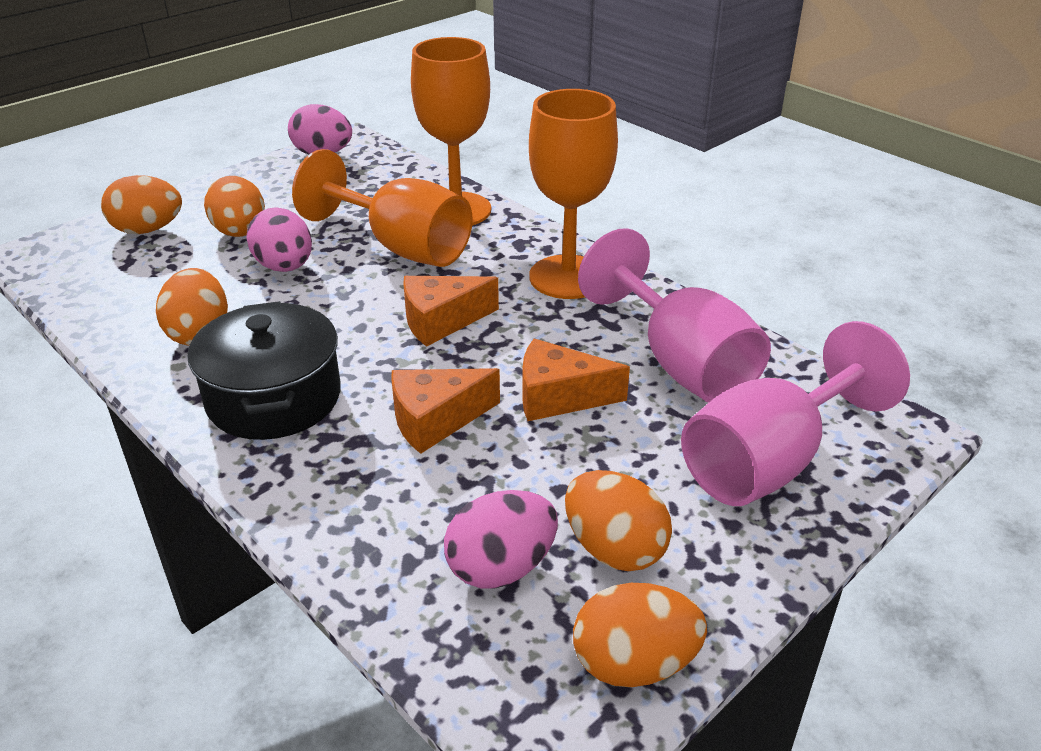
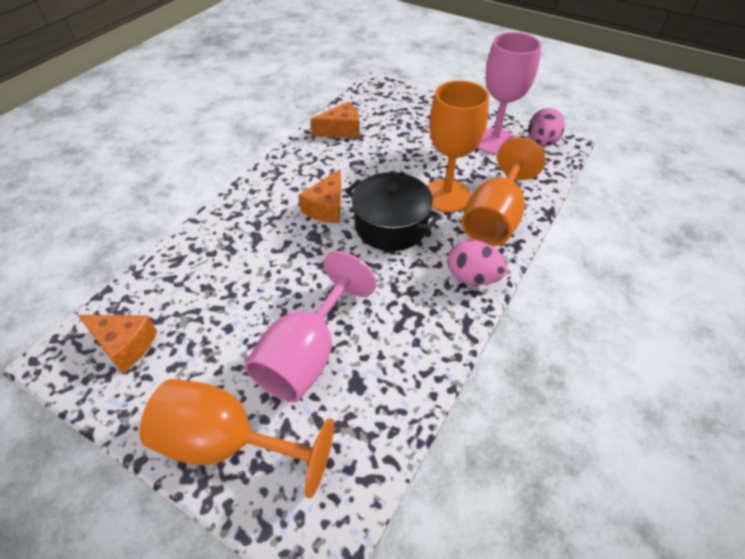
orange egg: 5 -> 0
pink egg: 3 -> 2

